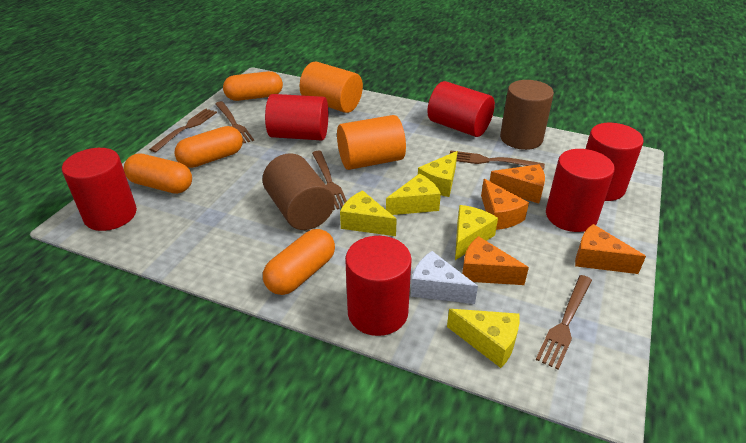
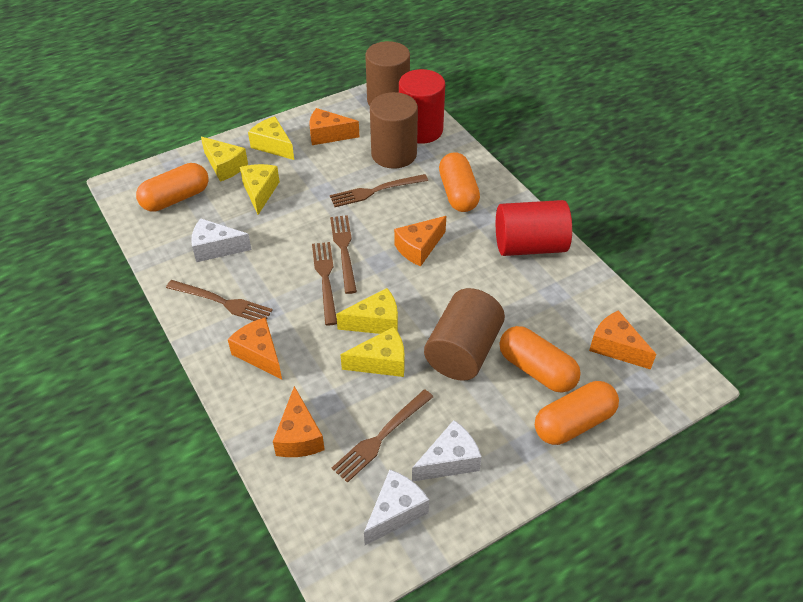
brown cylinder: 2 -> 3
orange cheese: 4 -> 5
orange cylinder: 2 -> 0
red cylinder: 6 -> 2
white cheese: 1 -> 3

